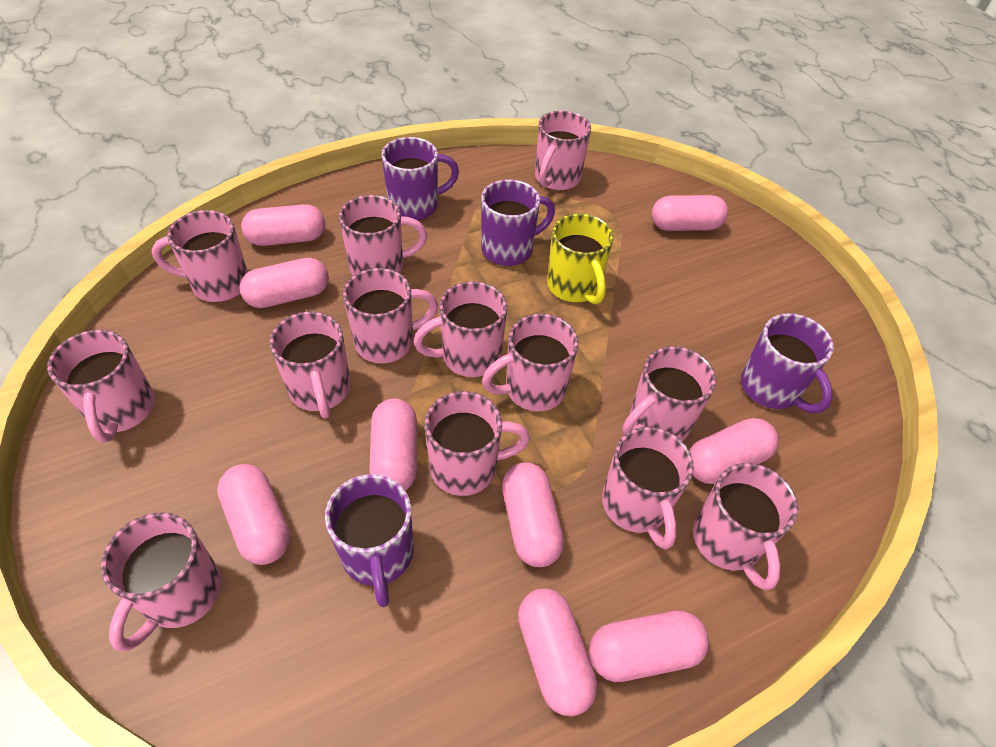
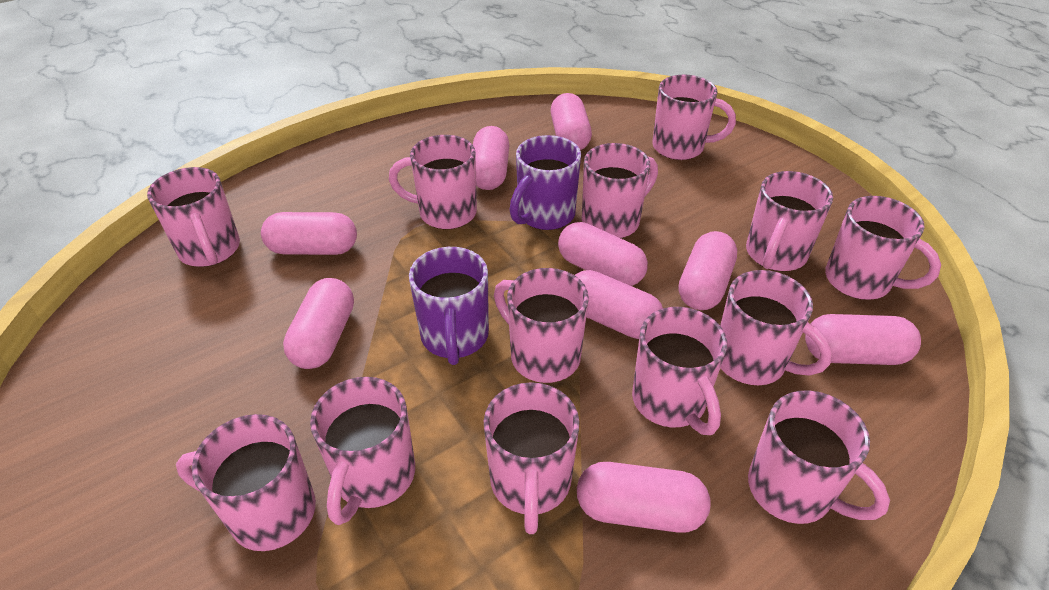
purple mug: 4 -> 2
yellow mug: 1 -> 0

